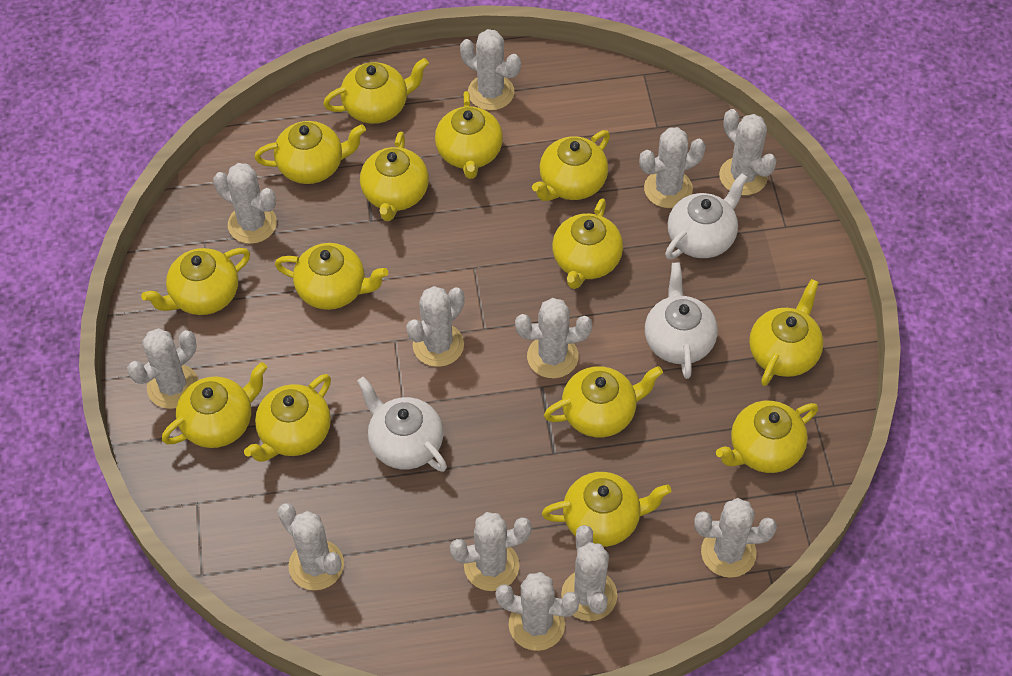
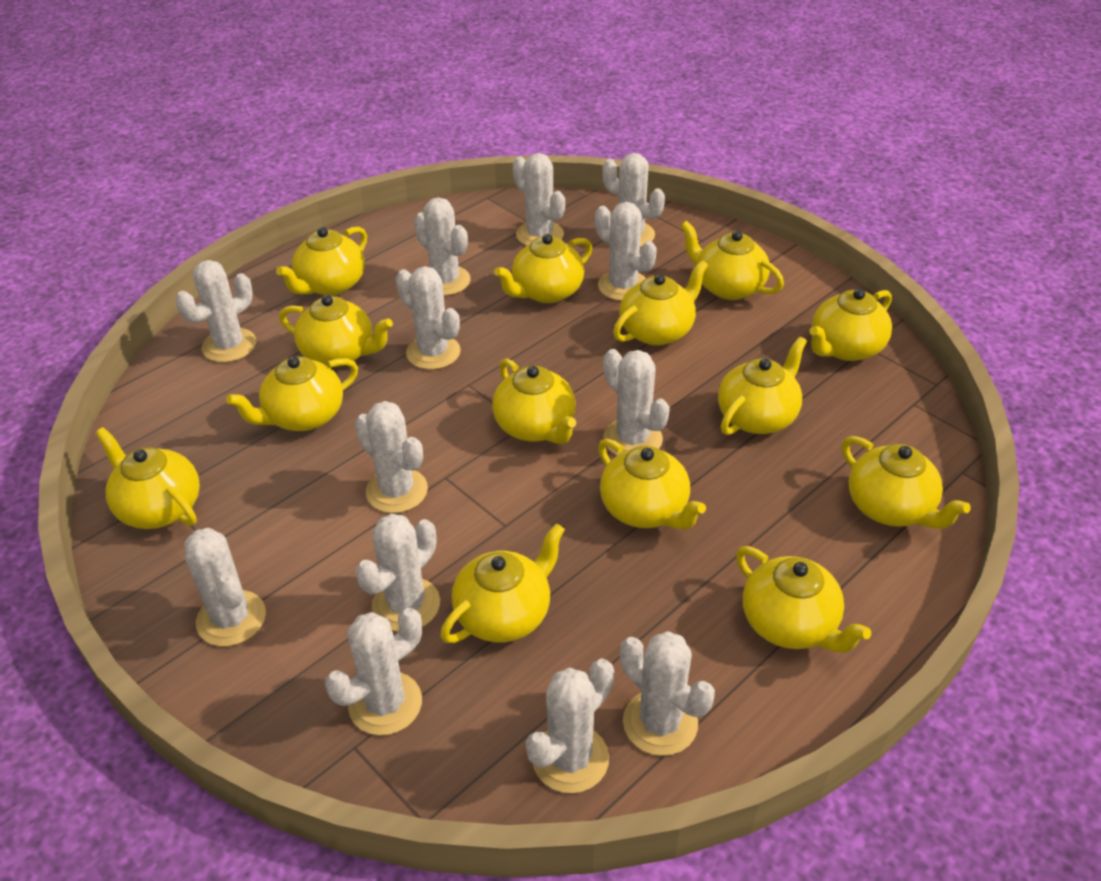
white cactus: 12 -> 13
white teapot: 3 -> 0

